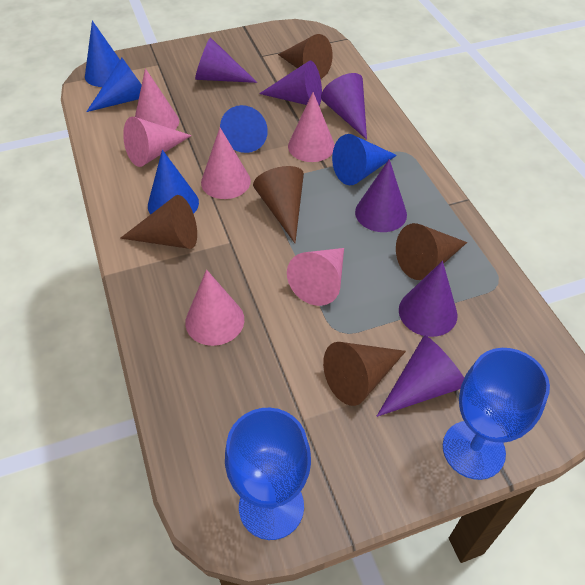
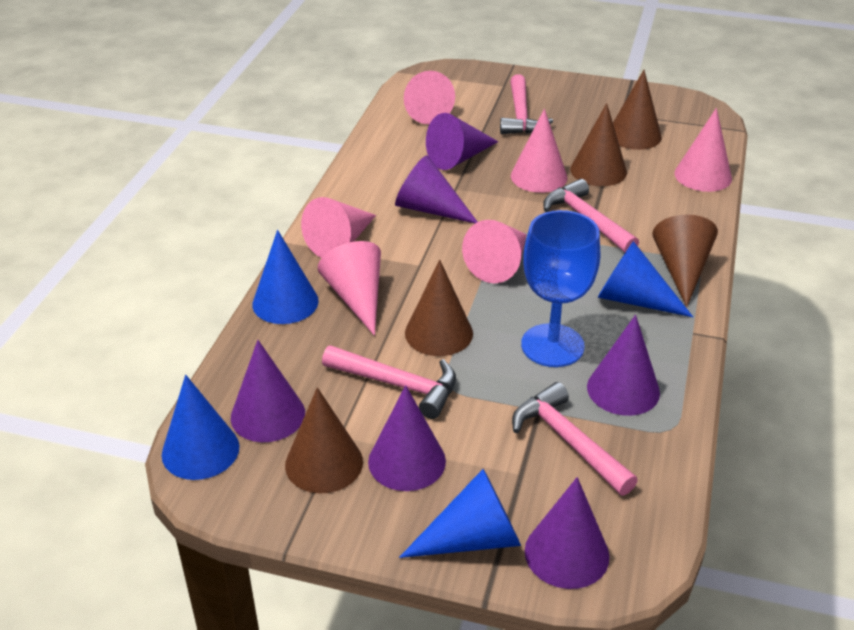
blue cone: 5 -> 4
blue goblet: 2 -> 1
pink hammer: 0 -> 4

